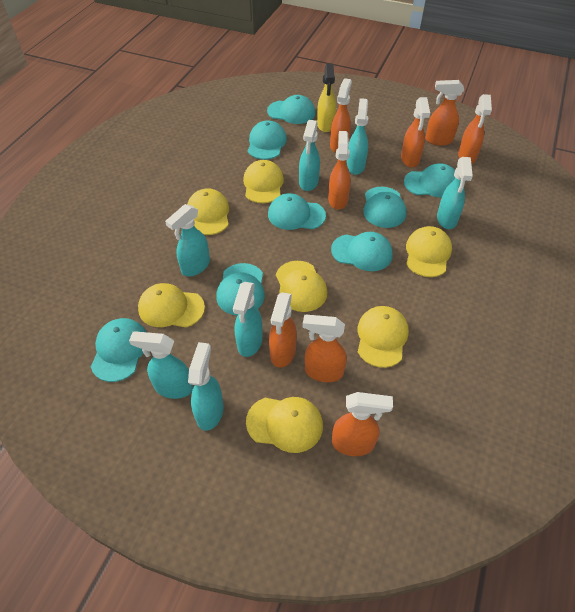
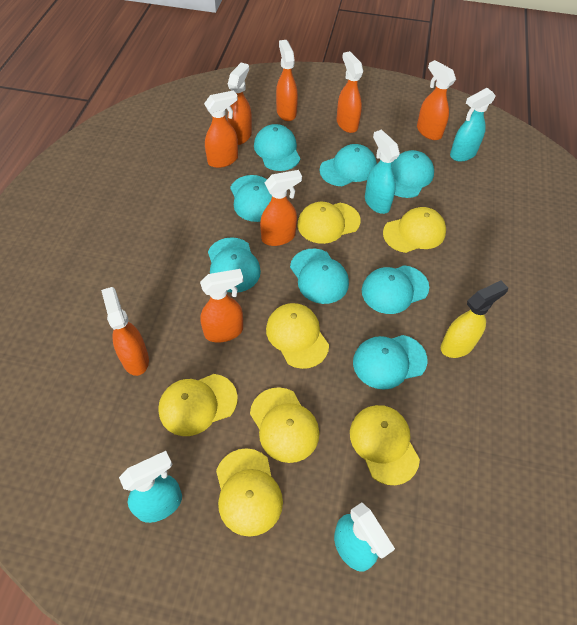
turquoise spray bottle: 7 -> 4

